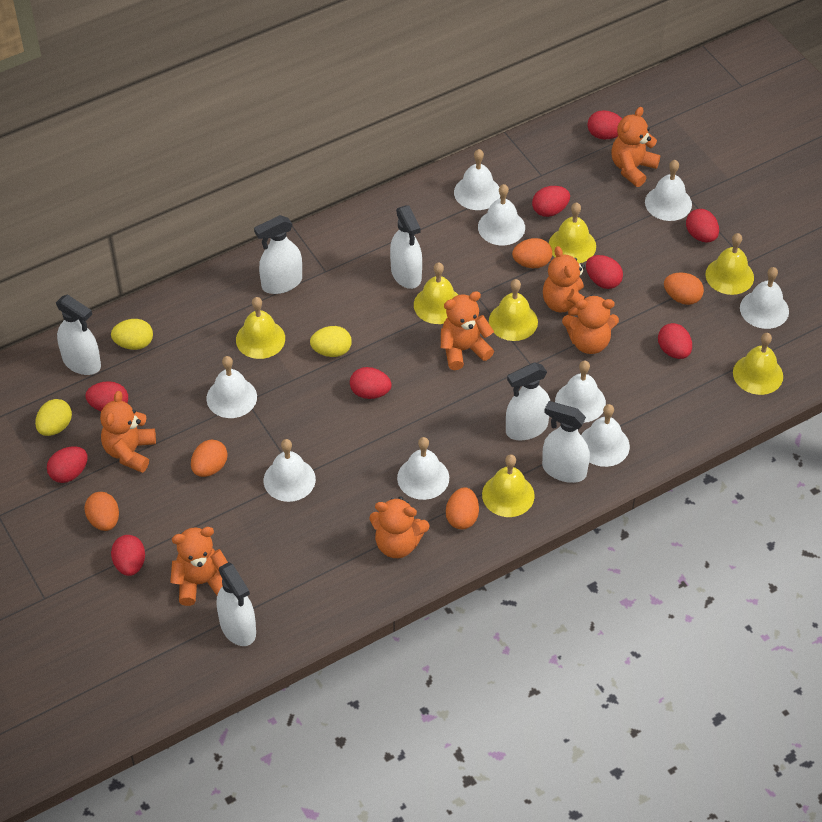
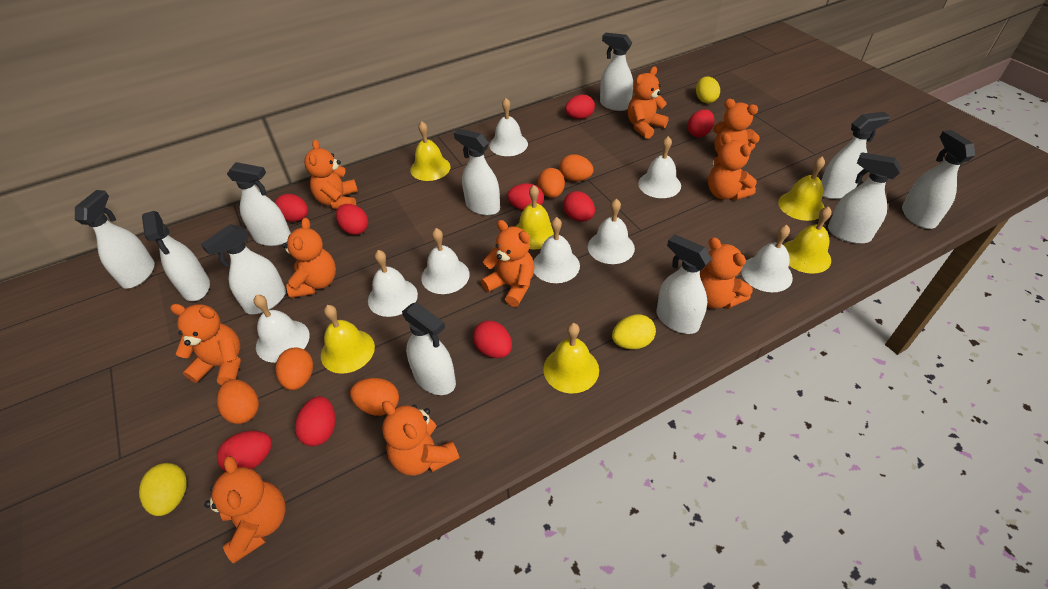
orange teddy bear: 7 -> 10
white bell: 9 -> 8
white spray bottle: 6 -> 11
yellow bell: 7 -> 6

